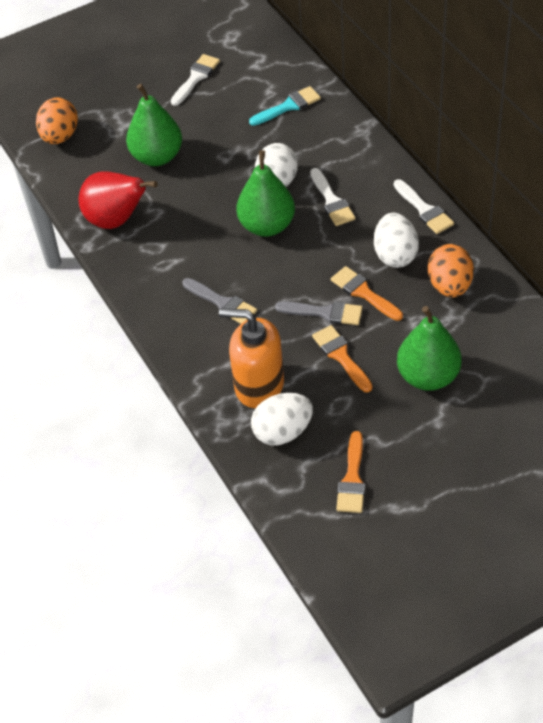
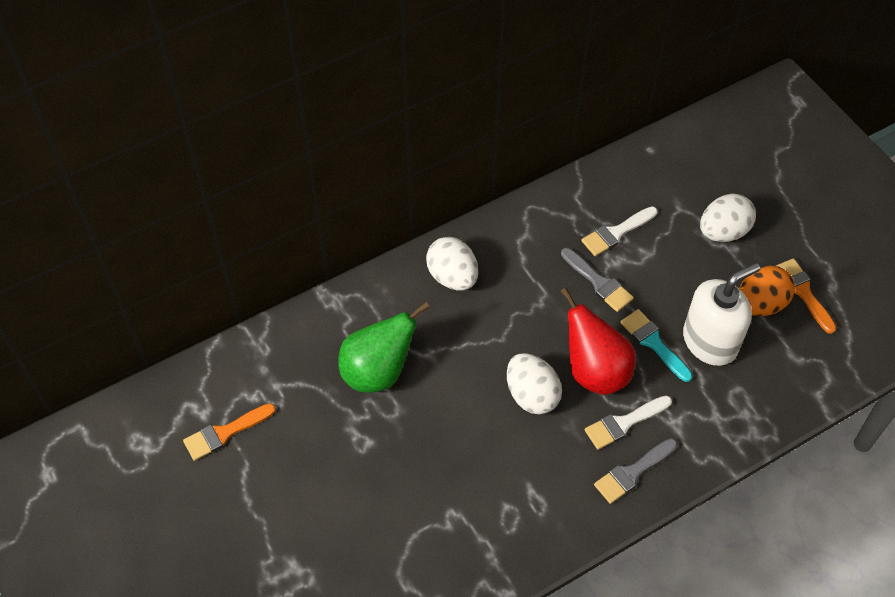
green pear: 3 -> 1
orange brush: 3 -> 2
orange egg: 2 -> 1
orange soap dispenser: 1 -> 0
white brush: 3 -> 2
white soap dispenser: 0 -> 1

